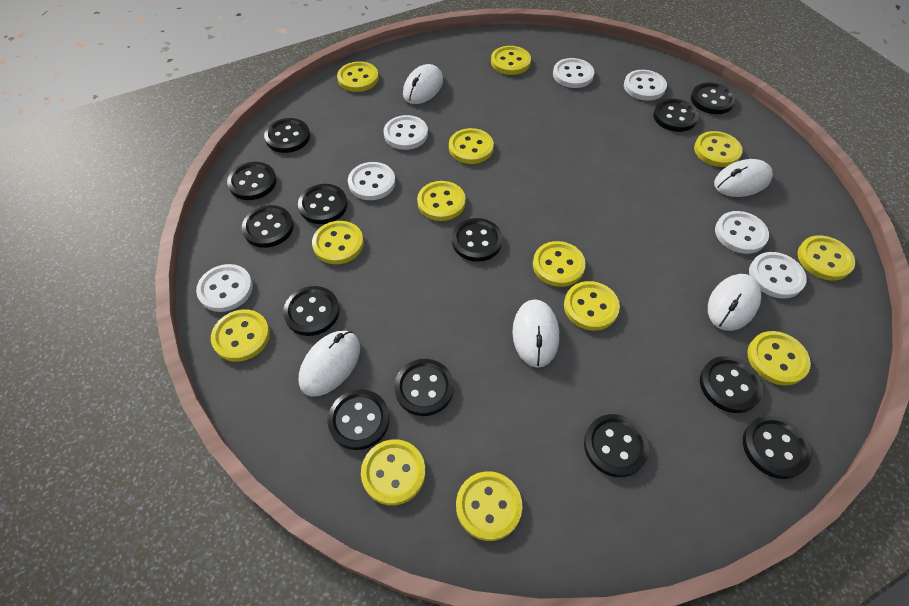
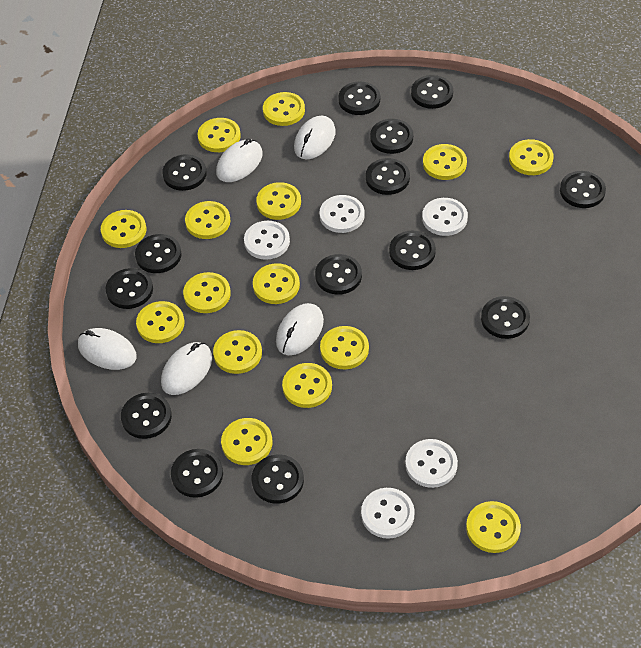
black button: 13 -> 14
white button: 7 -> 5
yellow button: 13 -> 15

